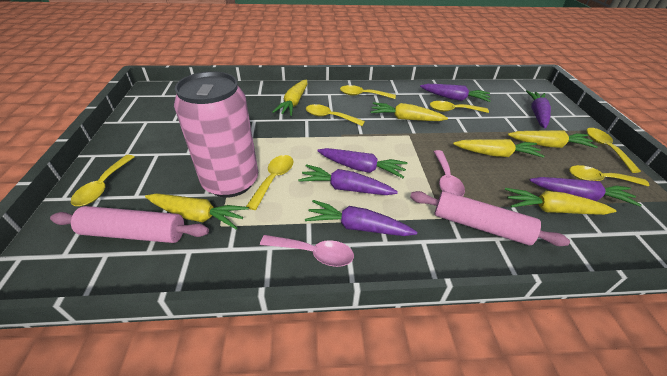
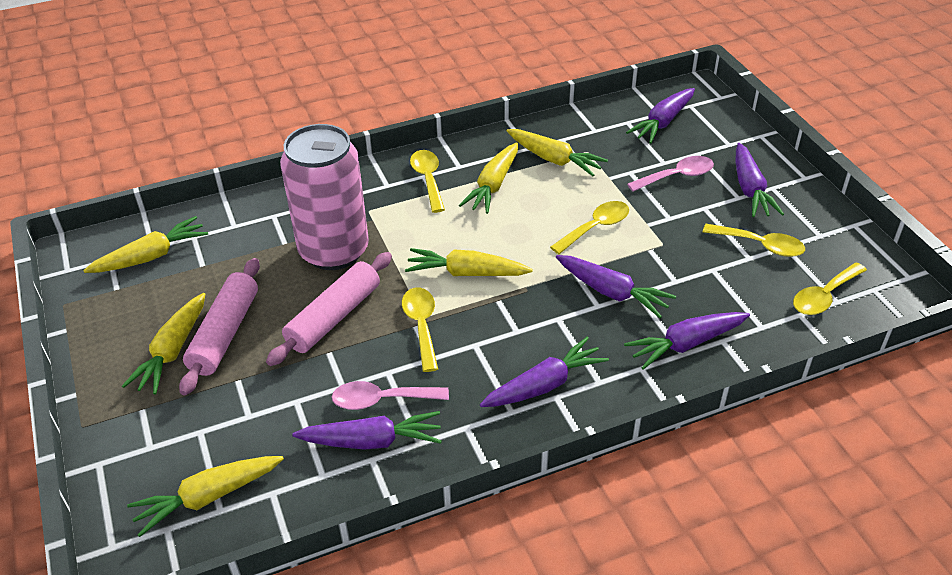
yellow spoon: 7 -> 5

